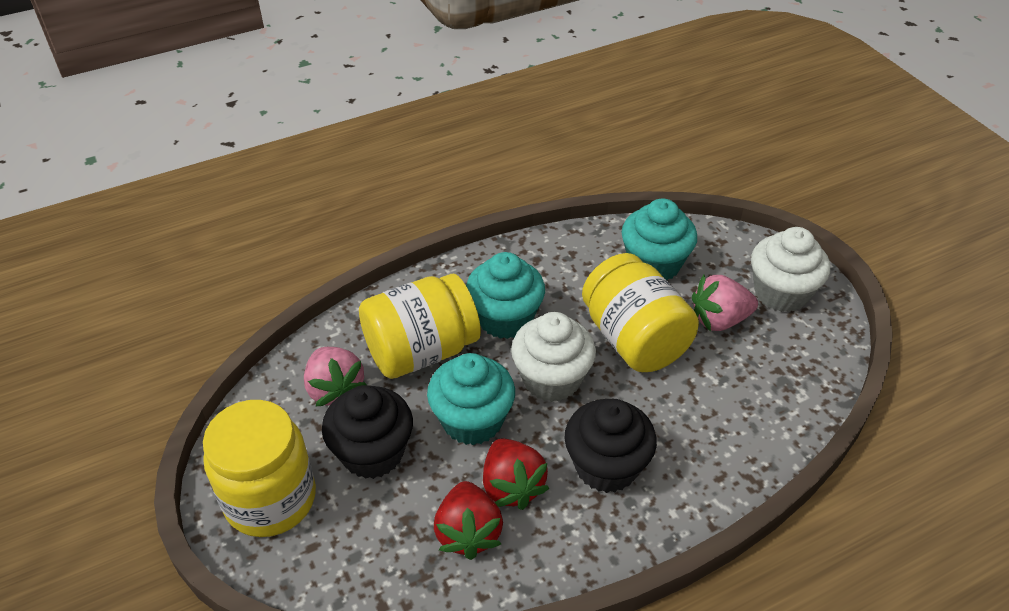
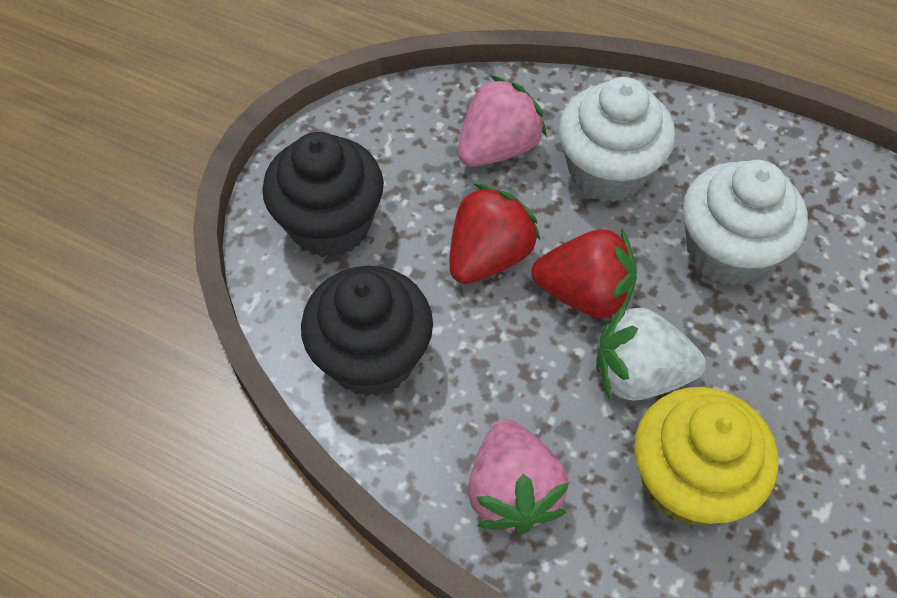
turquoise cupcake: 3 -> 0
white strawberry: 0 -> 1
yellow cupcake: 0 -> 1
yellow jar: 3 -> 0

